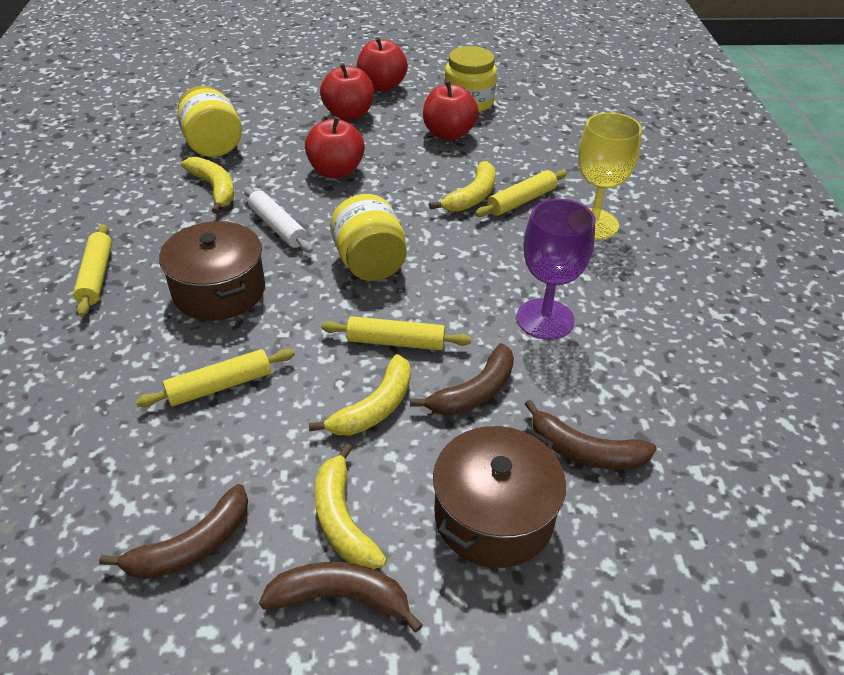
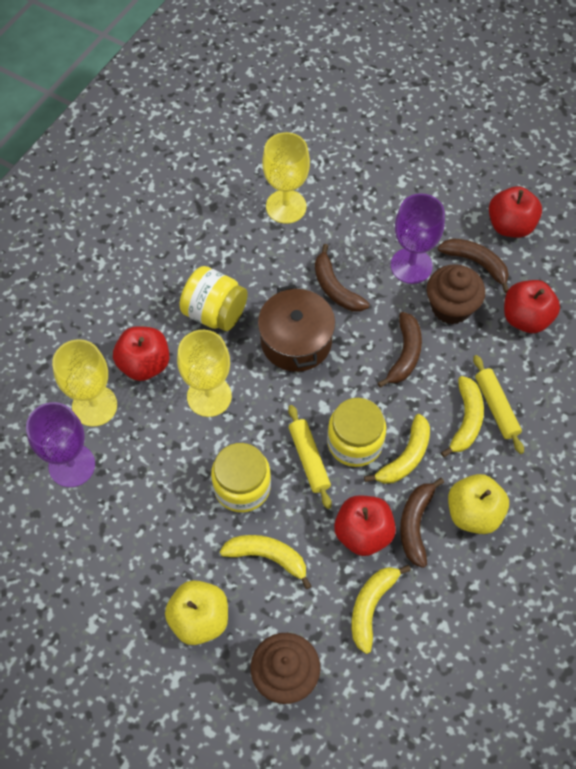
brown cupcake: 0 -> 2
brown pot: 2 -> 1
purple goblet: 1 -> 2
white rolling pin: 1 -> 0
yellow apple: 0 -> 2
yellow goblet: 1 -> 3
yellow rolling pin: 4 -> 2

